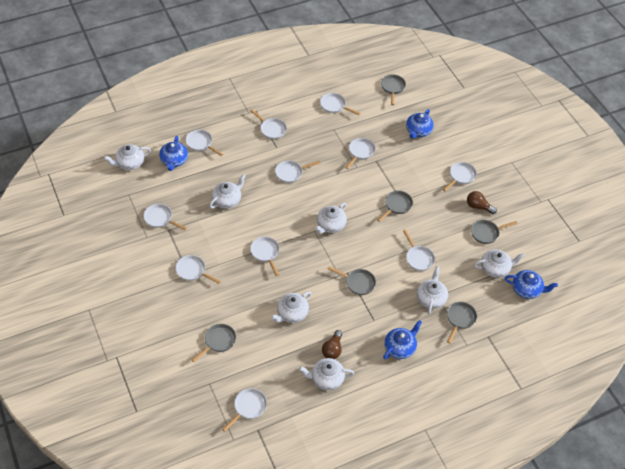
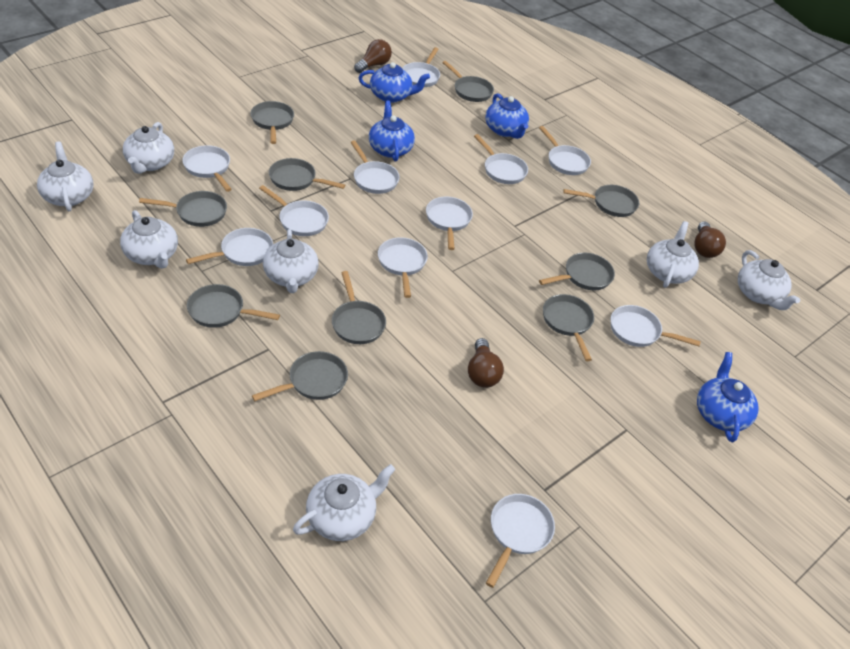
brown light bulb: 2 -> 3
grey pan: 6 -> 10

